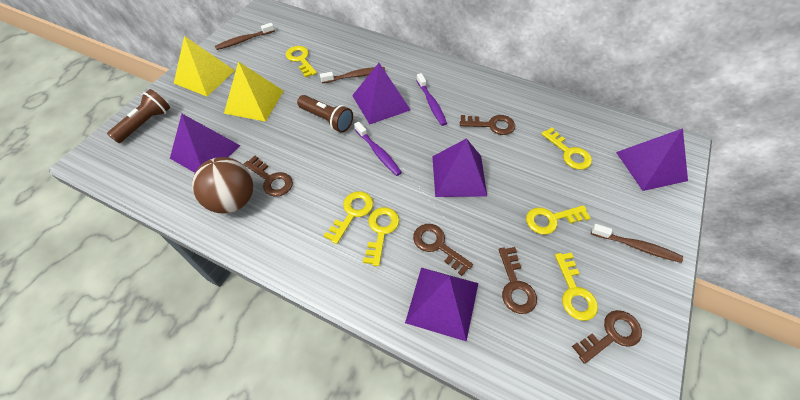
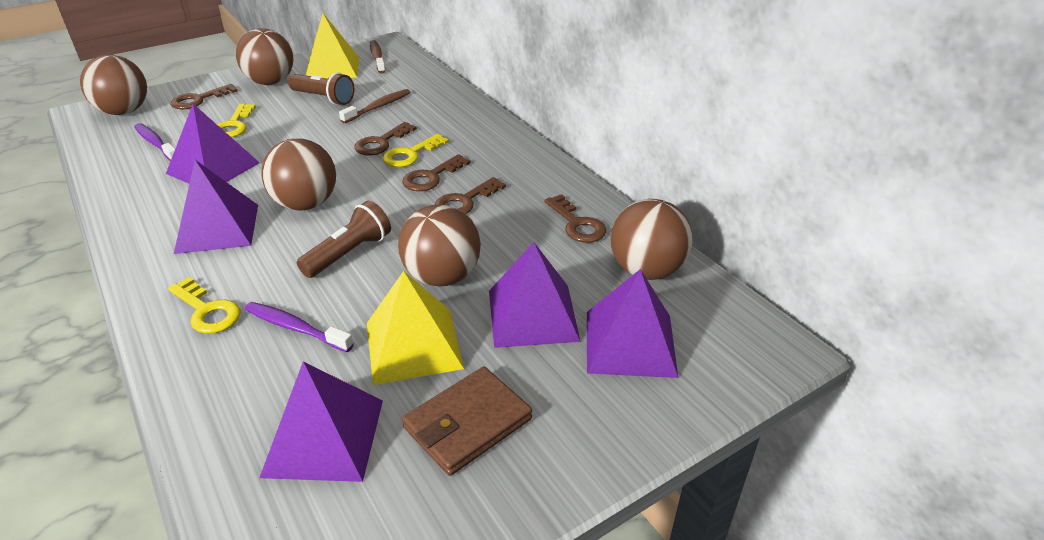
brown ball: 1 -> 5
brown toothbrush: 3 -> 2
brown wallet: 0 -> 1
yellow key: 6 -> 3

